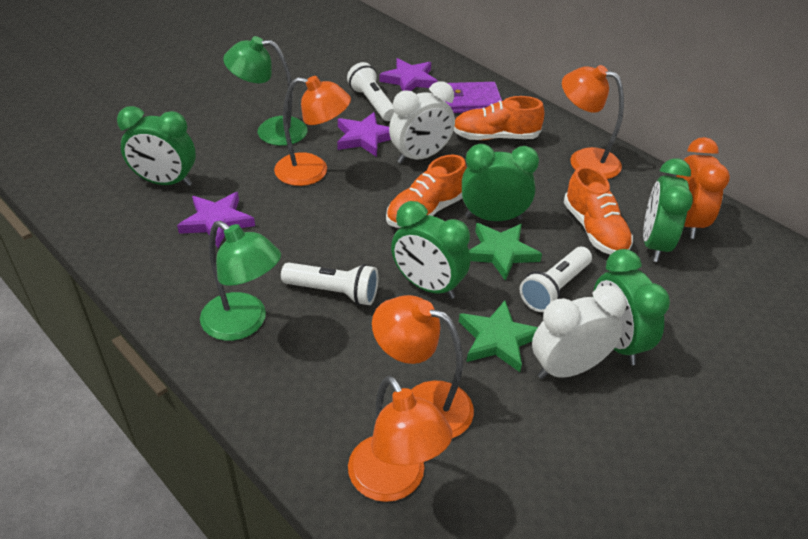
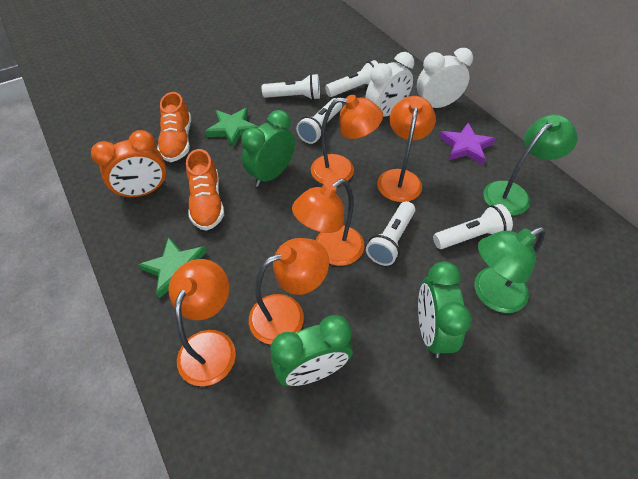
green clock: 5 -> 3
orange lamp: 4 -> 5
orange shoe: 3 -> 2
purple star: 3 -> 1
purple wallet: 1 -> 0
white flashlight: 3 -> 5

